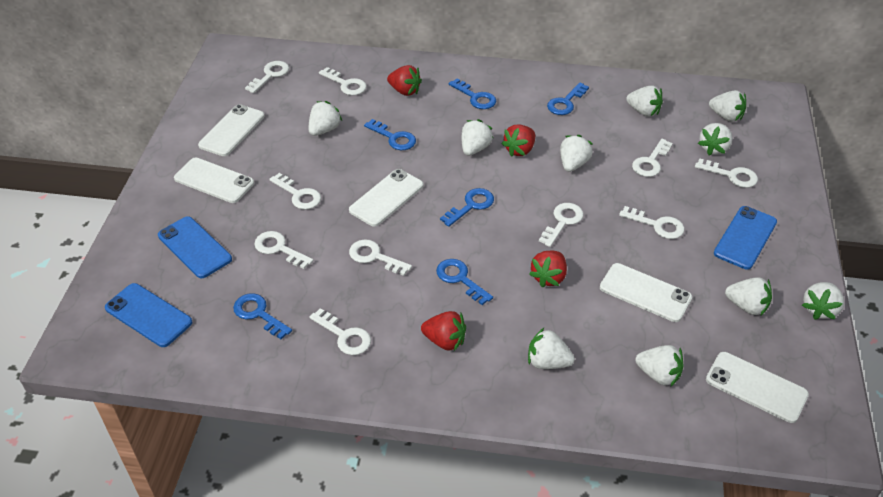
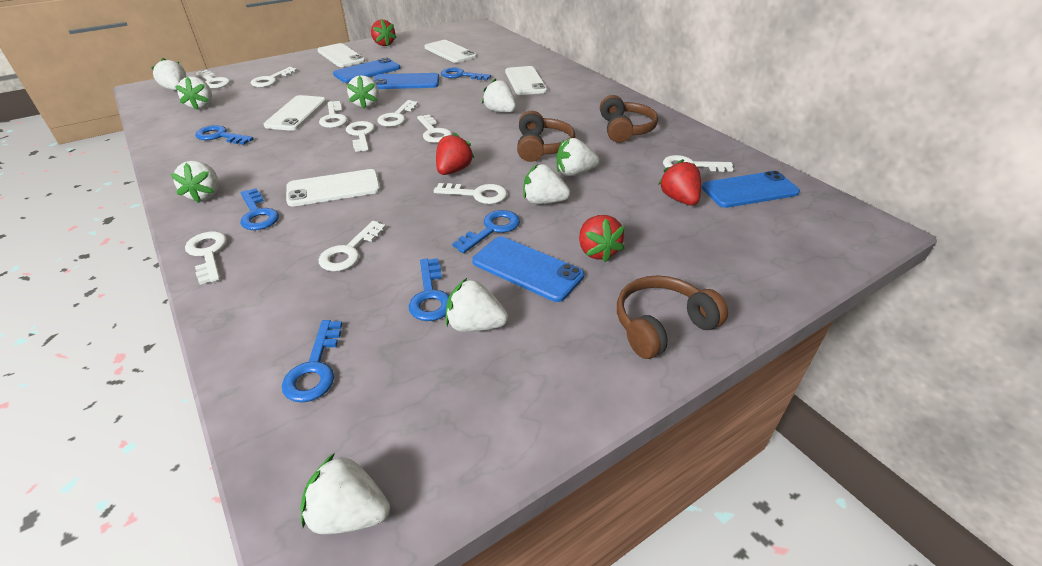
blue phone: 3 -> 4
brown headphones: 0 -> 3
white strawberry: 10 -> 9

